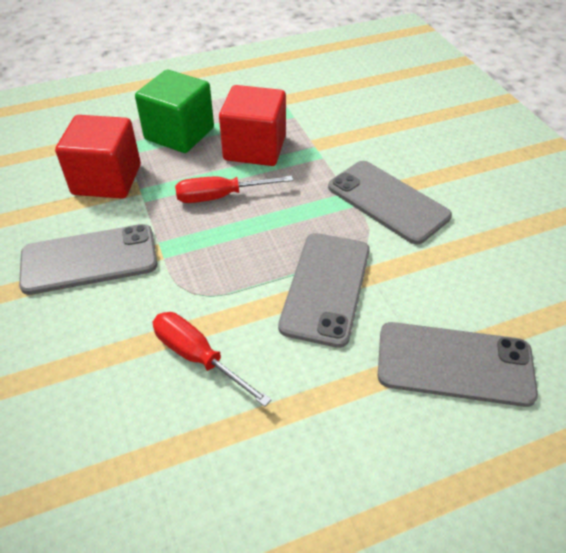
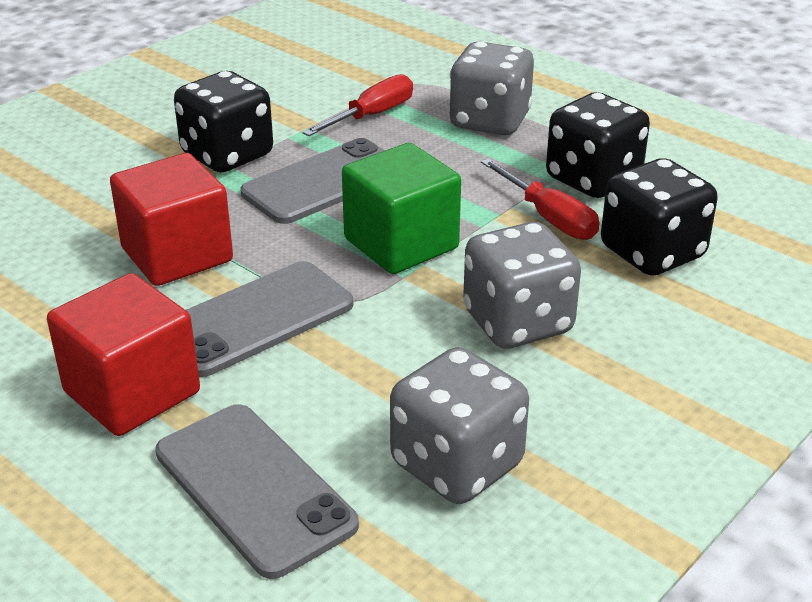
black dice: 0 -> 3
grey dice: 0 -> 3
grey phone: 4 -> 3

